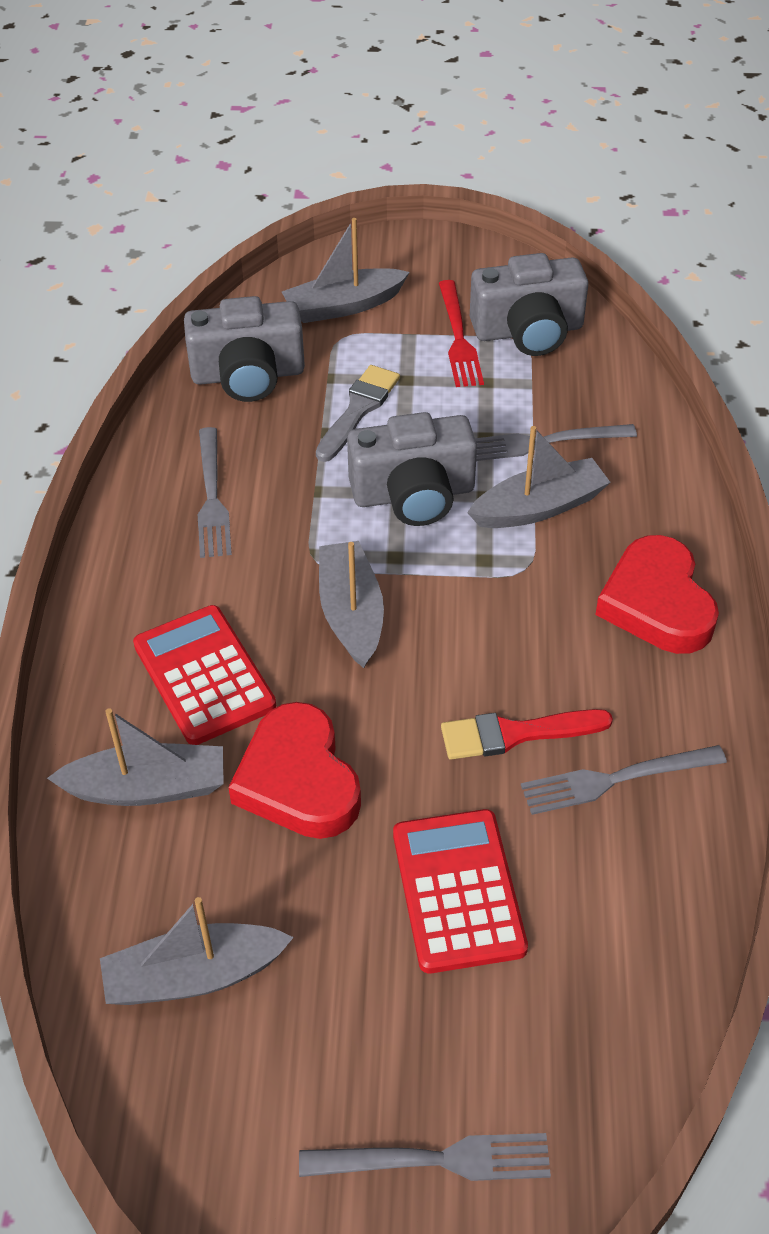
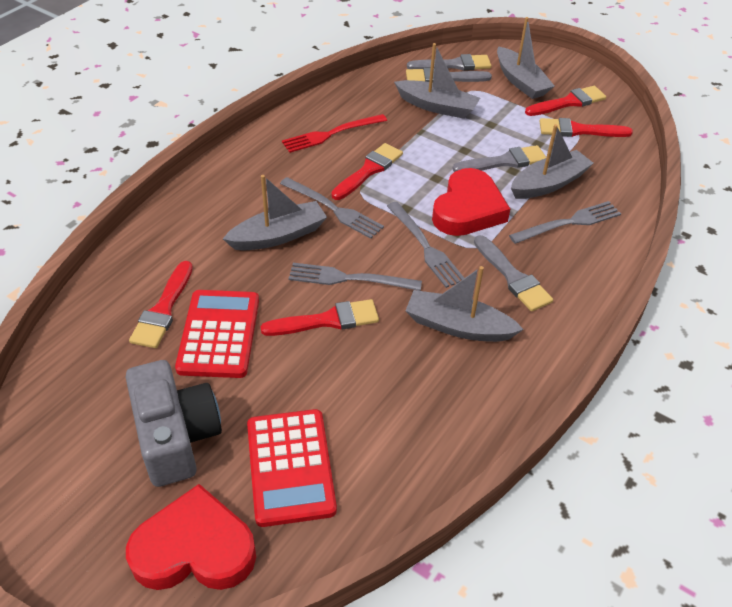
grey brush: 1 -> 4
grey camera: 3 -> 1
red brush: 1 -> 5

